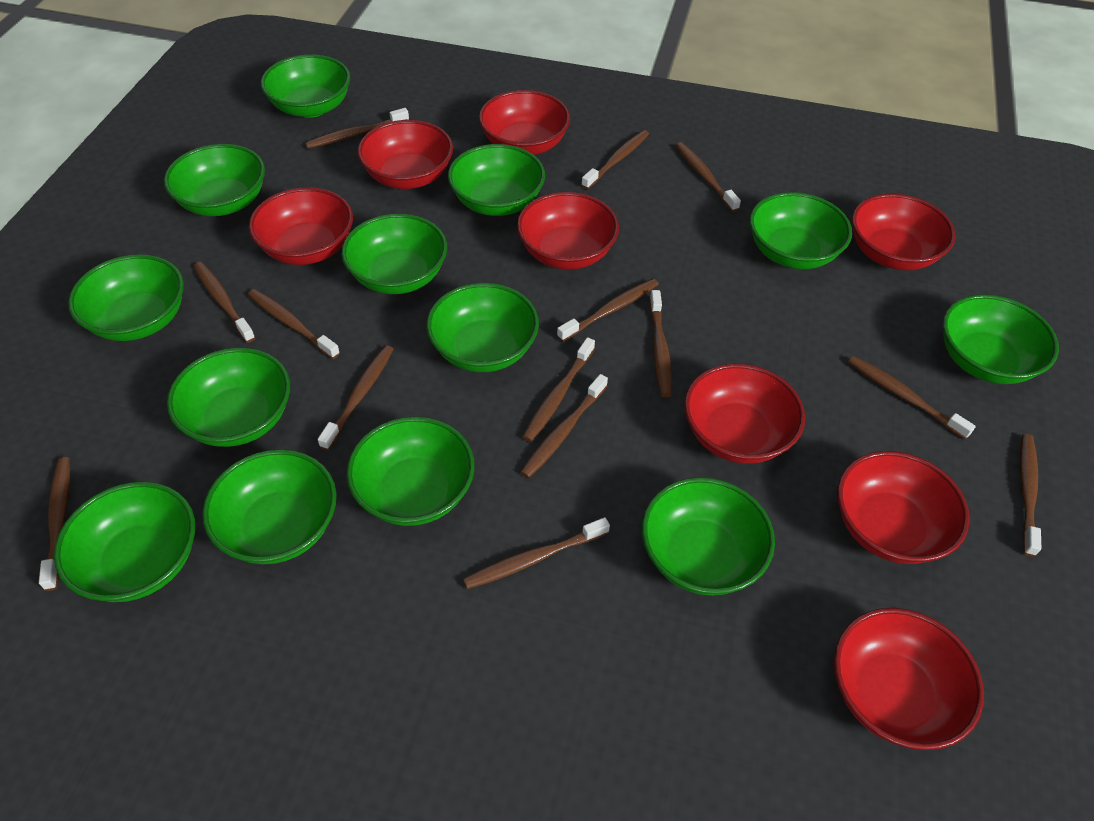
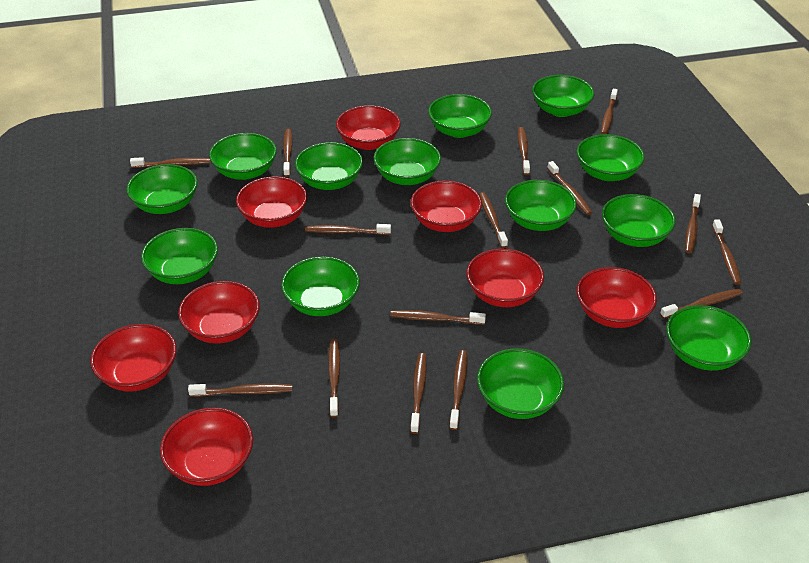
brown toothbrush: 14 -> 15

